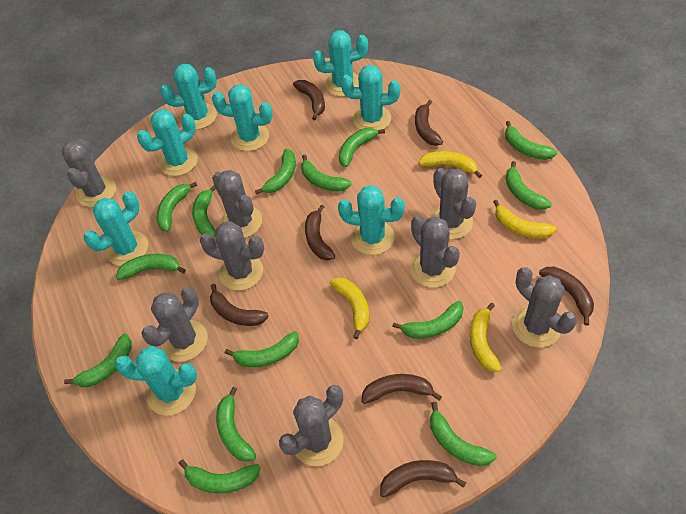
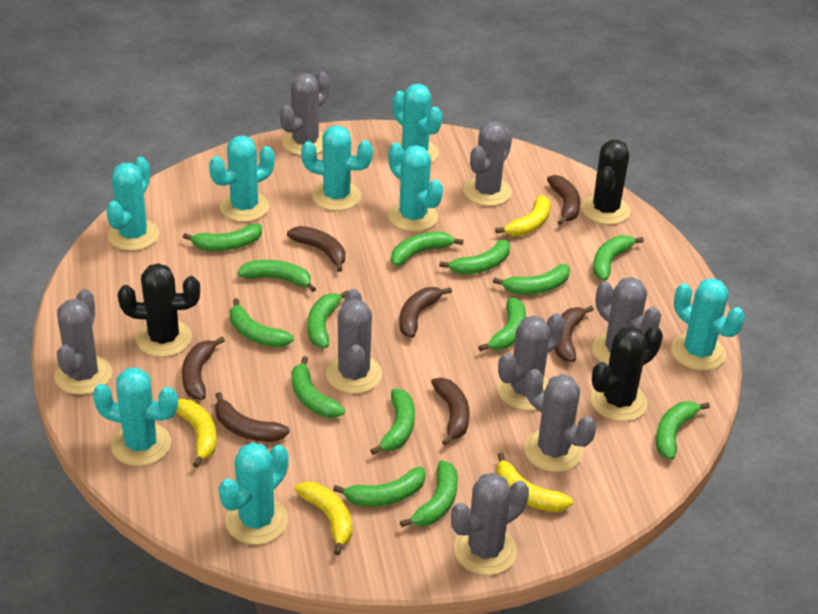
black cactus: 0 -> 3

